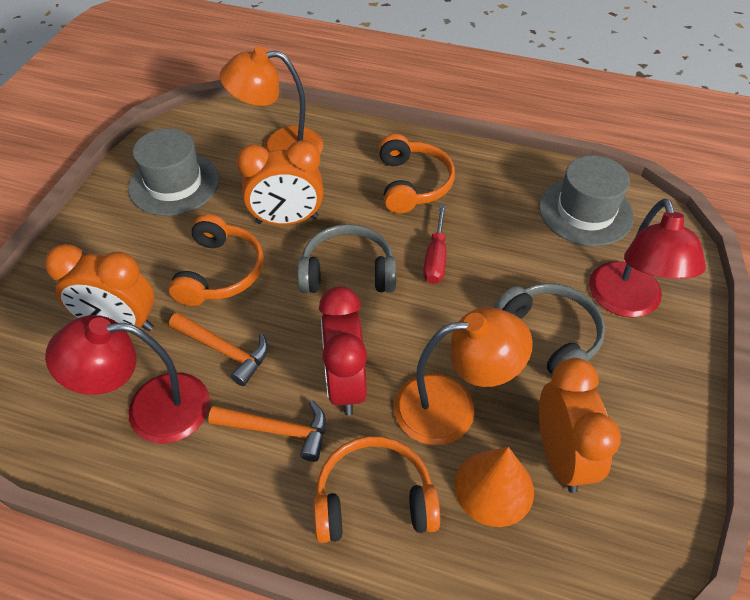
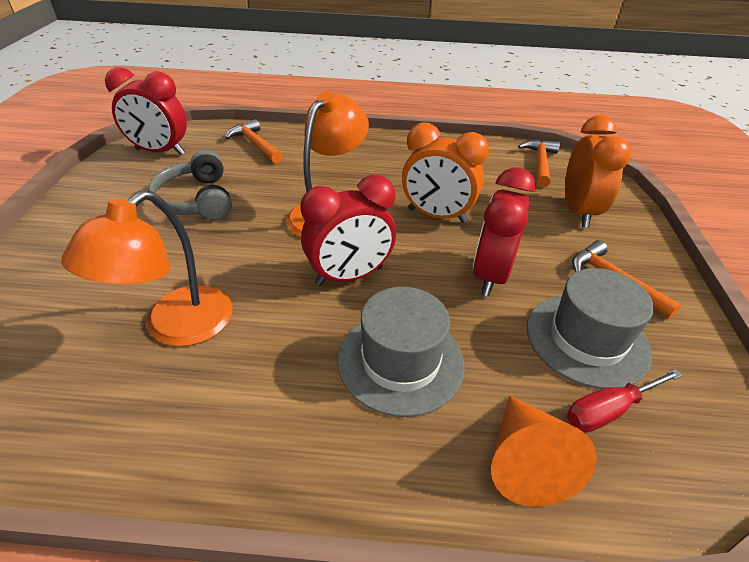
grey headphones: 2 -> 1
orange clock: 3 -> 2
orange hammer: 2 -> 3
orange headphones: 3 -> 0
red clock: 1 -> 3
red lamp: 2 -> 0

